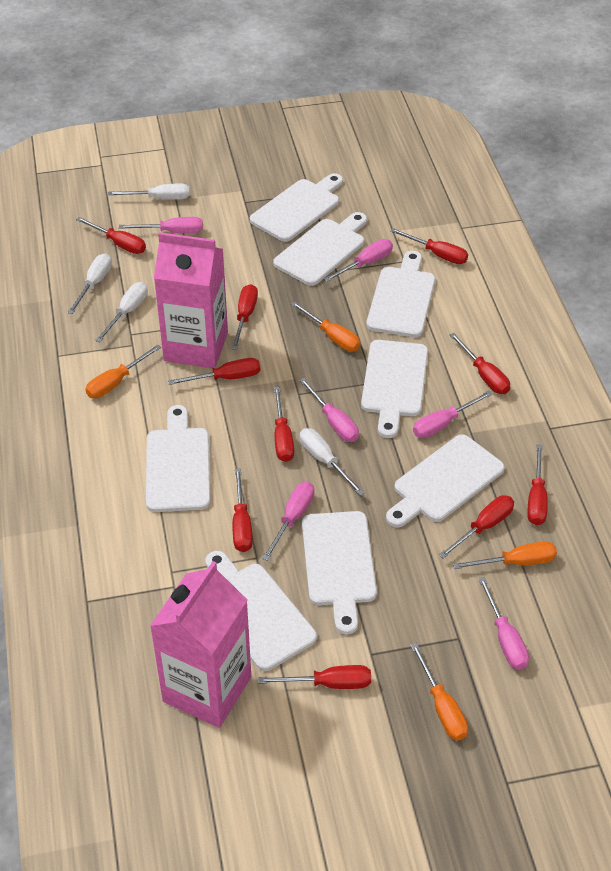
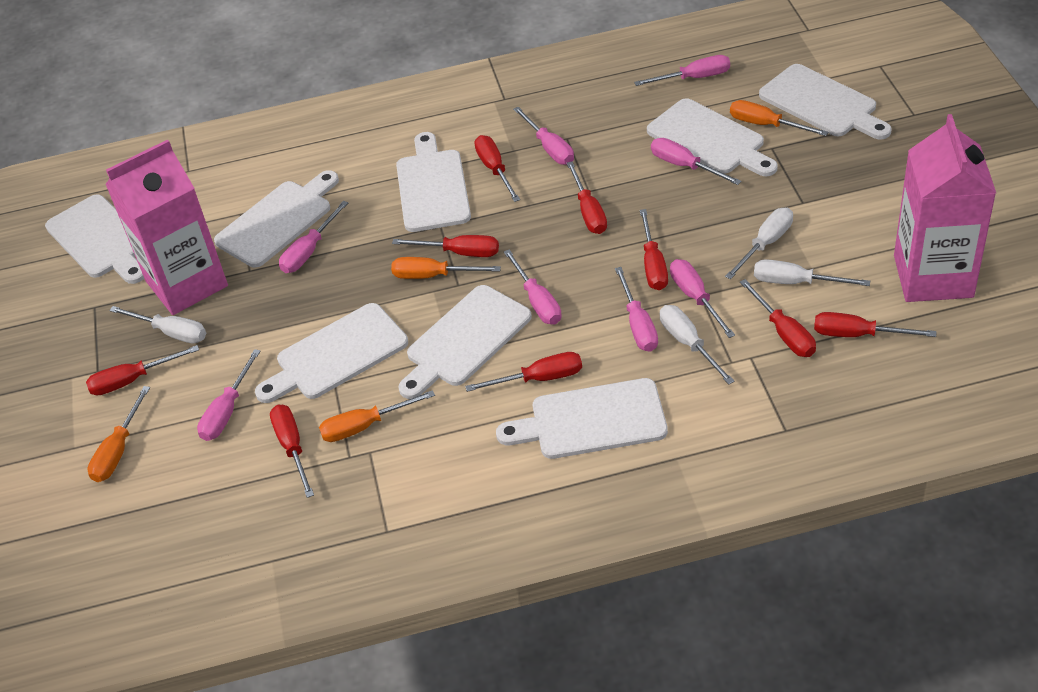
pink screwdriver: 6 -> 8
red screwdriver: 10 -> 9

